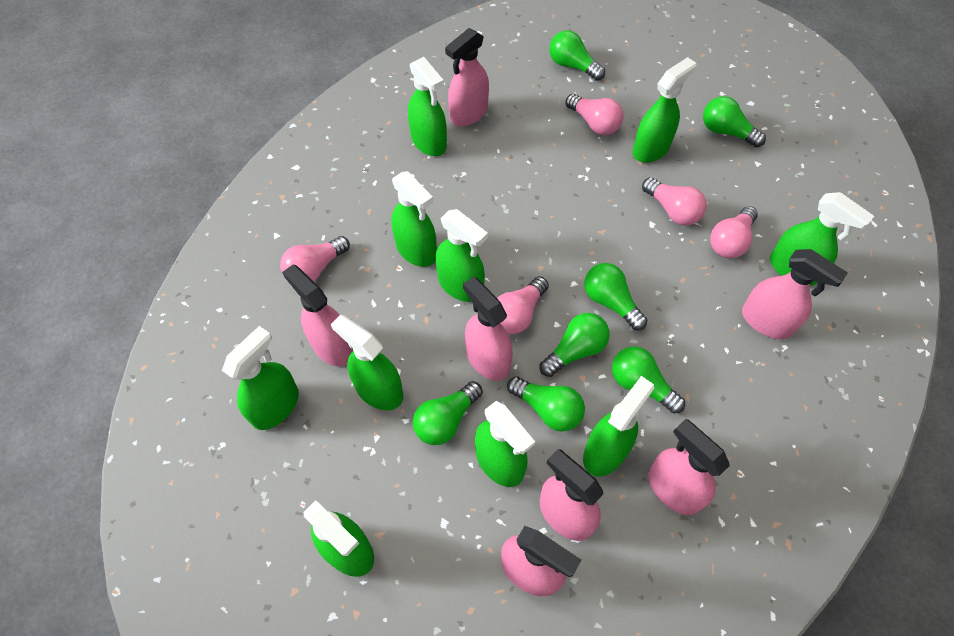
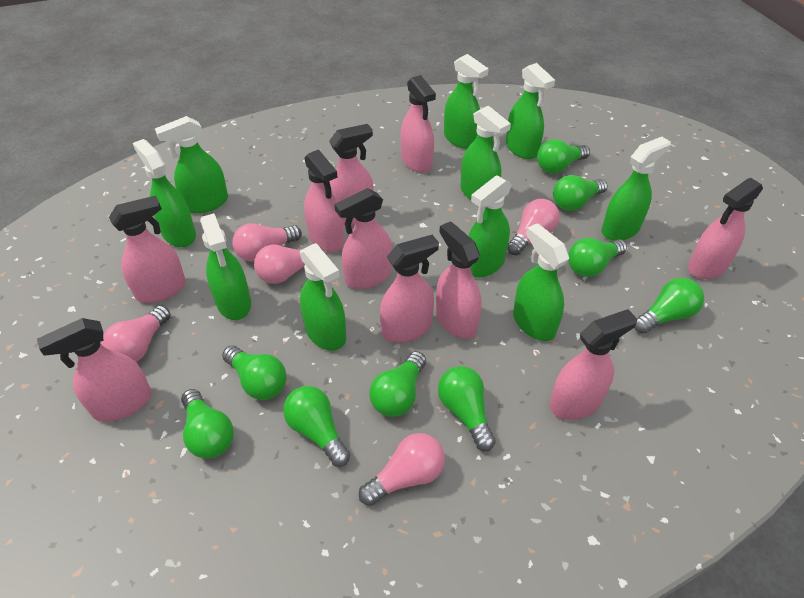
green light bulb: 7 -> 9
pink spray bottle: 7 -> 10

